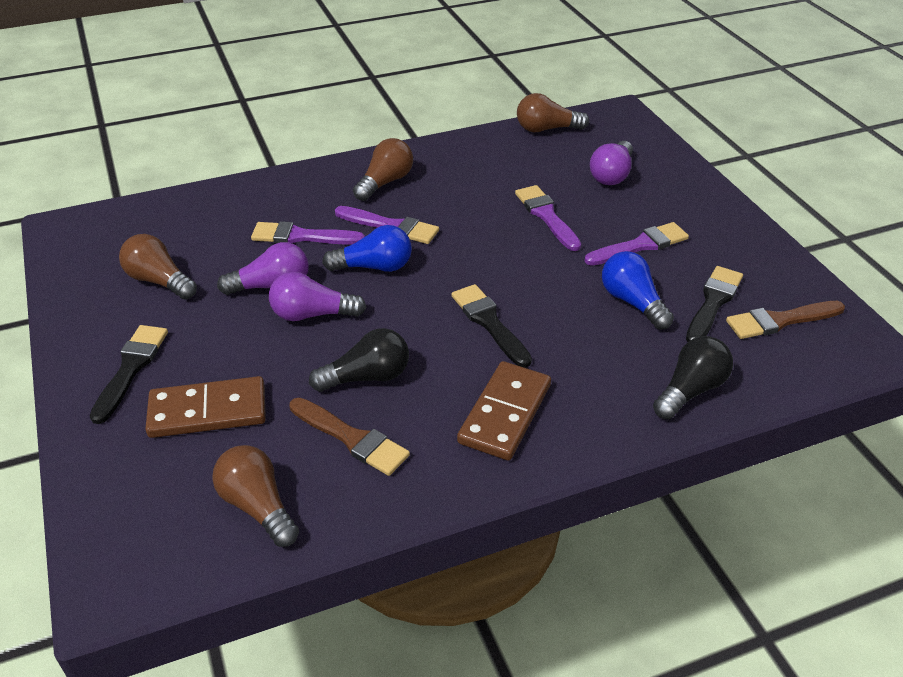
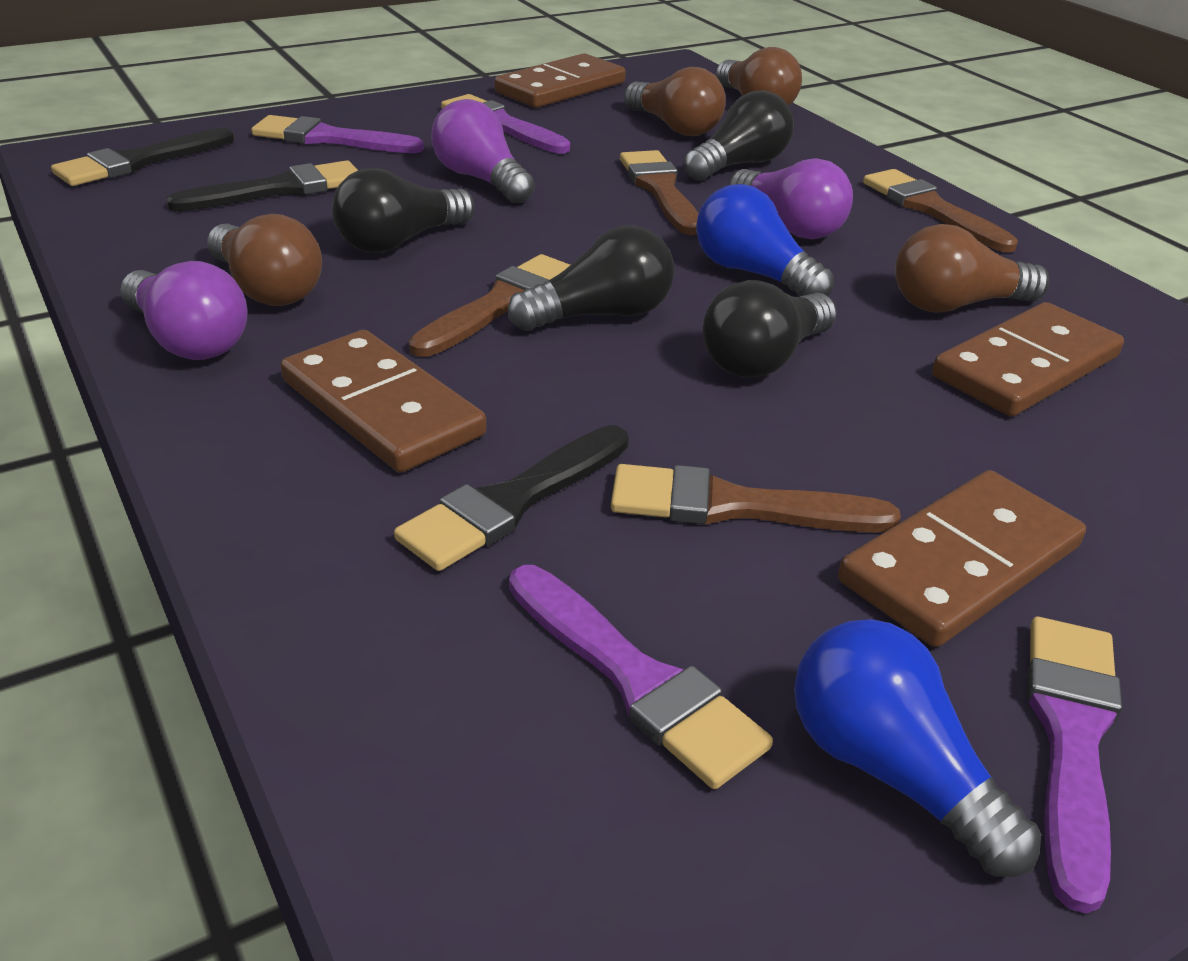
black light bulb: 2 -> 4
brown brush: 2 -> 4
brown domino: 2 -> 4

